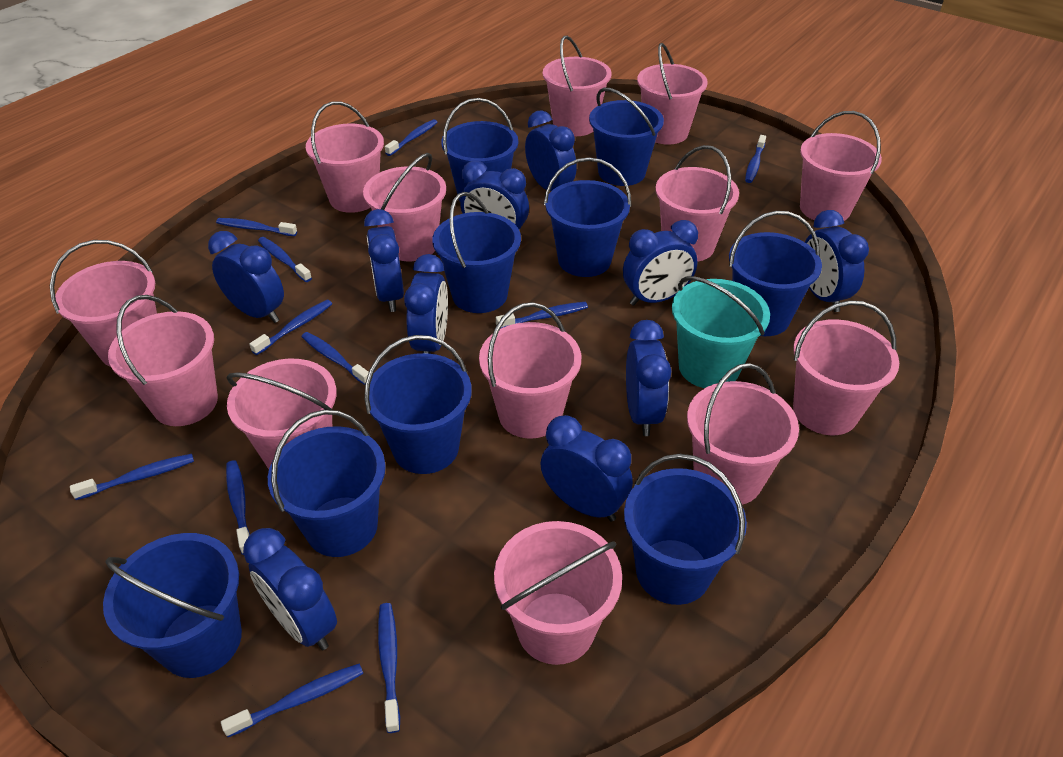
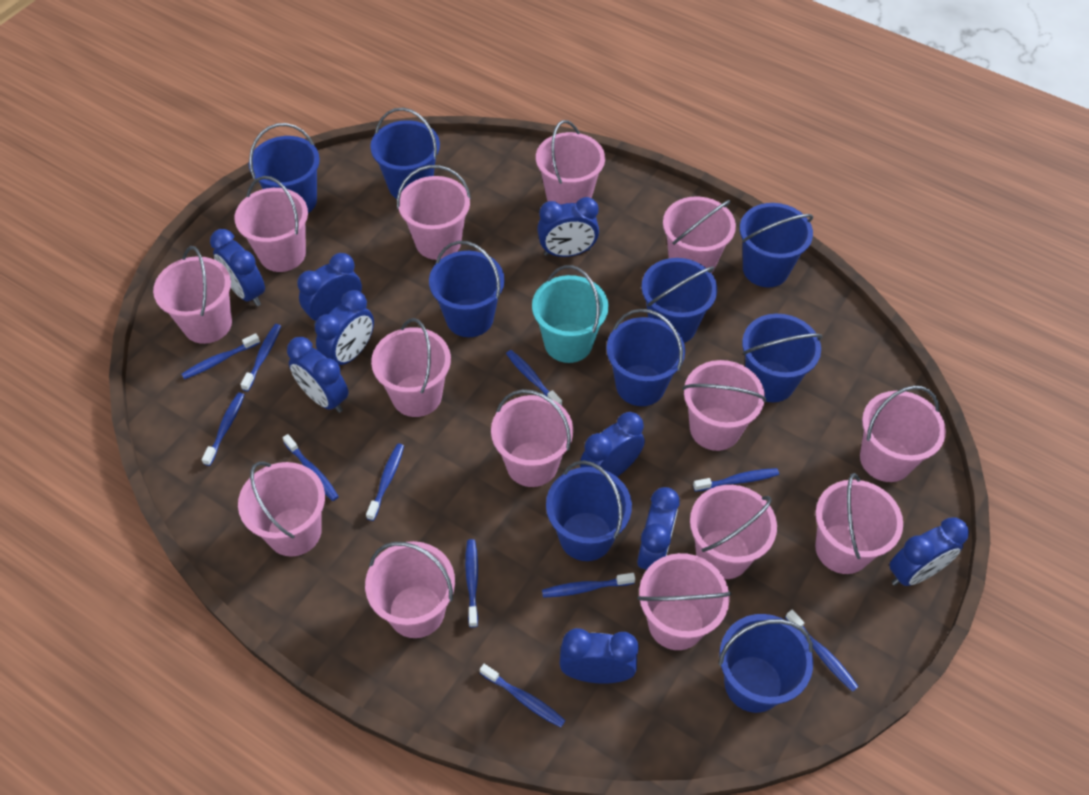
blue clock: 10 -> 9
pink bucket: 13 -> 14

